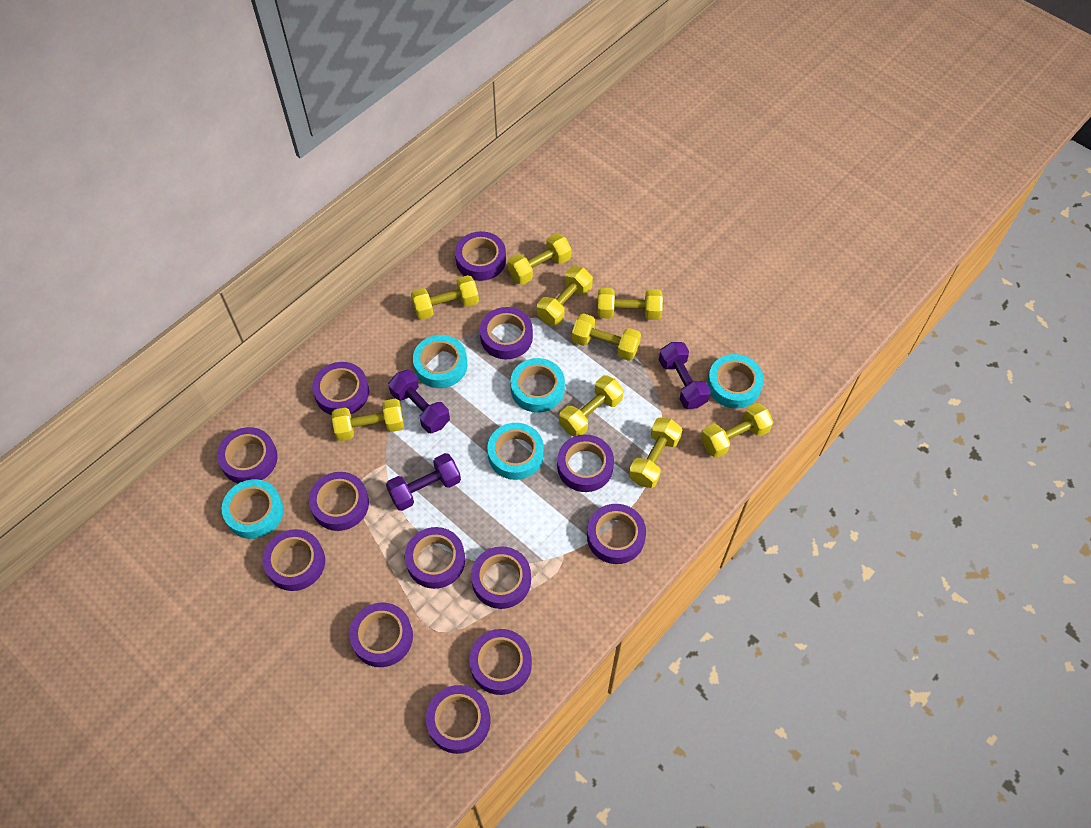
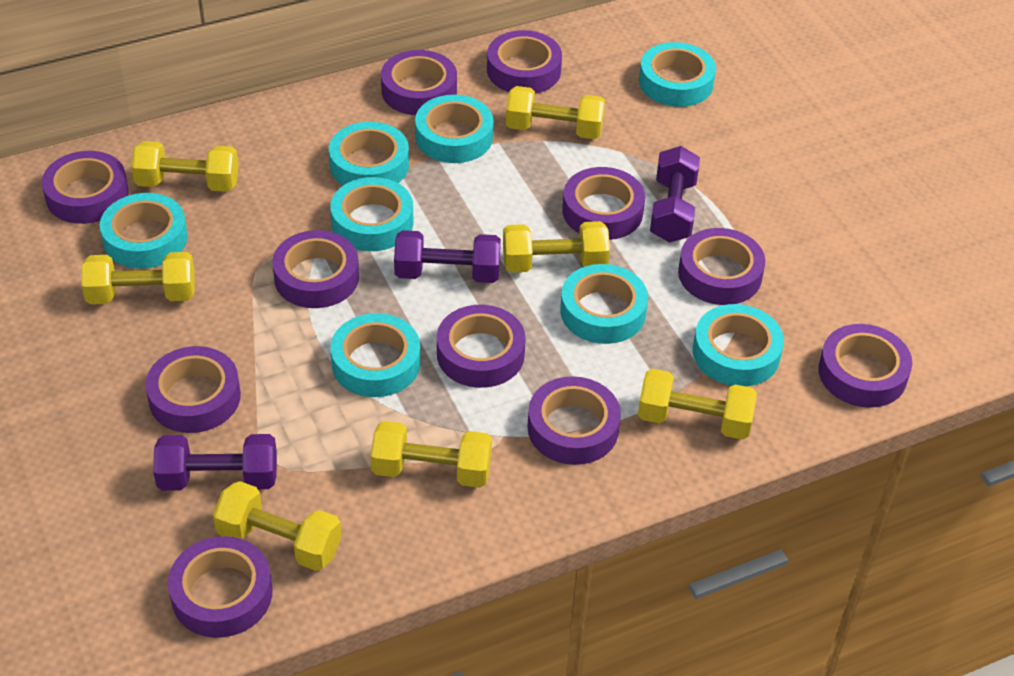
purple tape: 13 -> 11
turquoise tape: 5 -> 8
yellow dumbbell: 9 -> 7

